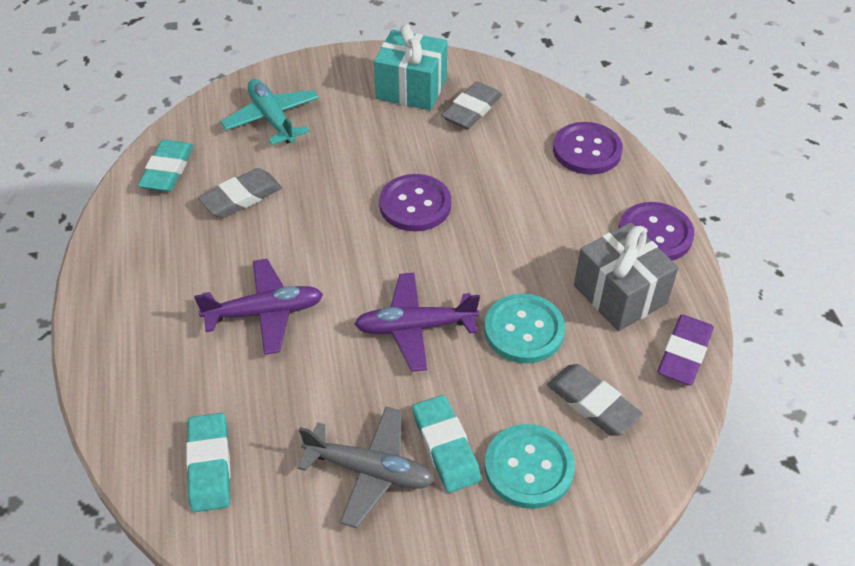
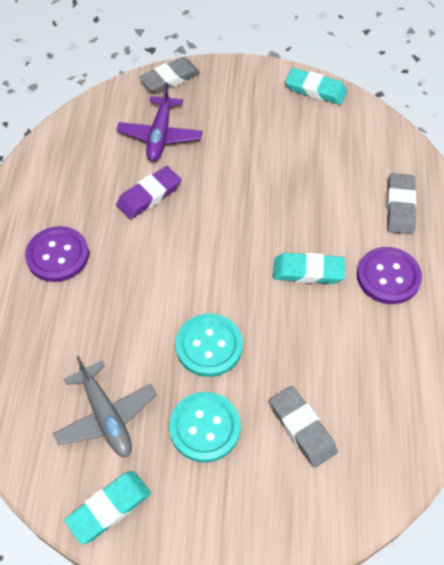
grey gift: 1 -> 0
purple button: 3 -> 2
purple plane: 2 -> 1
turquoise gift: 1 -> 0
turquoise plane: 1 -> 0

